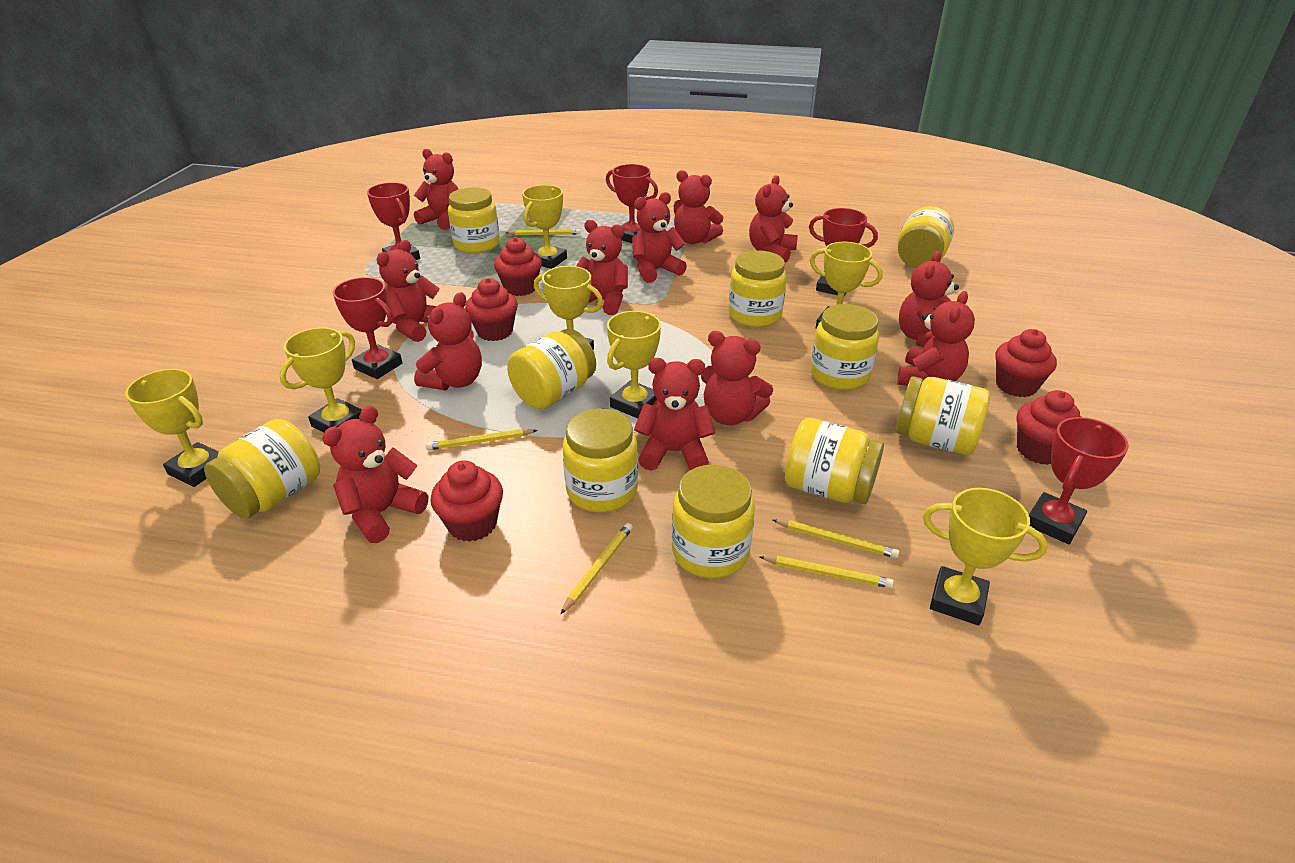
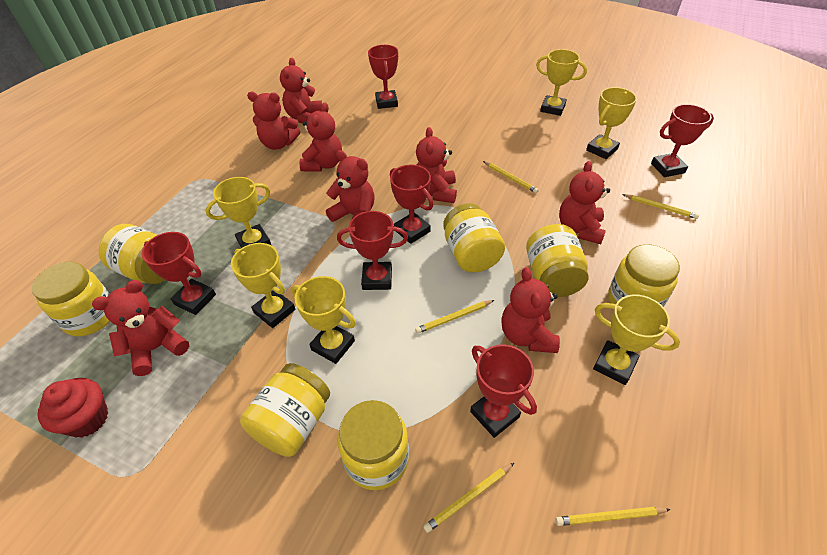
red cupcake: 5 -> 1
red teddy bear: 12 -> 8
red trophy: 5 -> 6
yellow jar: 10 -> 7
yellow trophy: 7 -> 6

